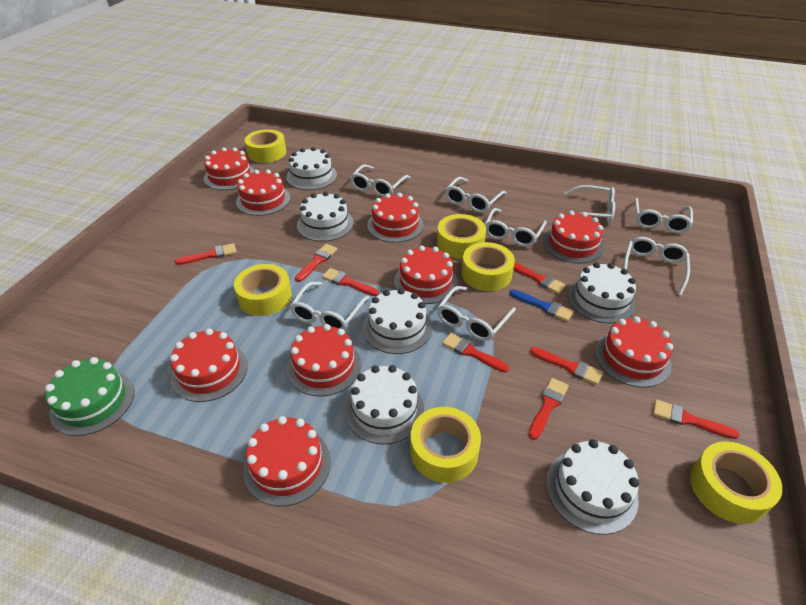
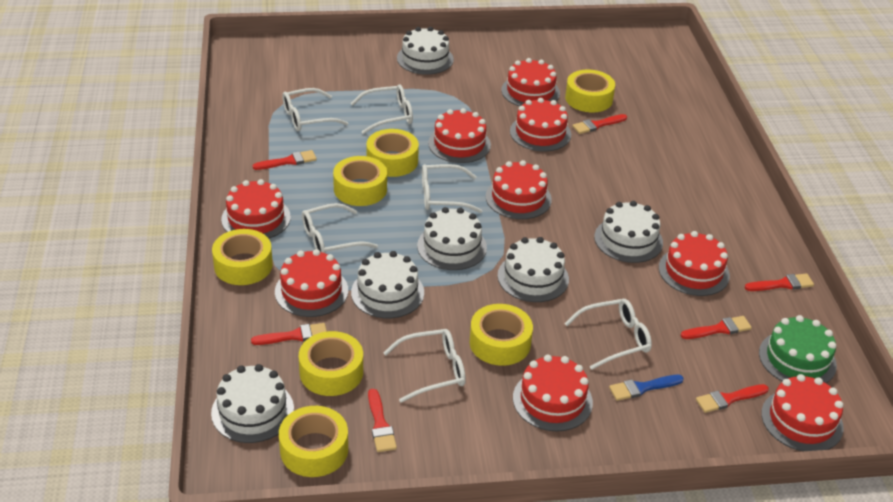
red brush: 8 -> 7
white glasses: 8 -> 6
yellow tape: 6 -> 7

